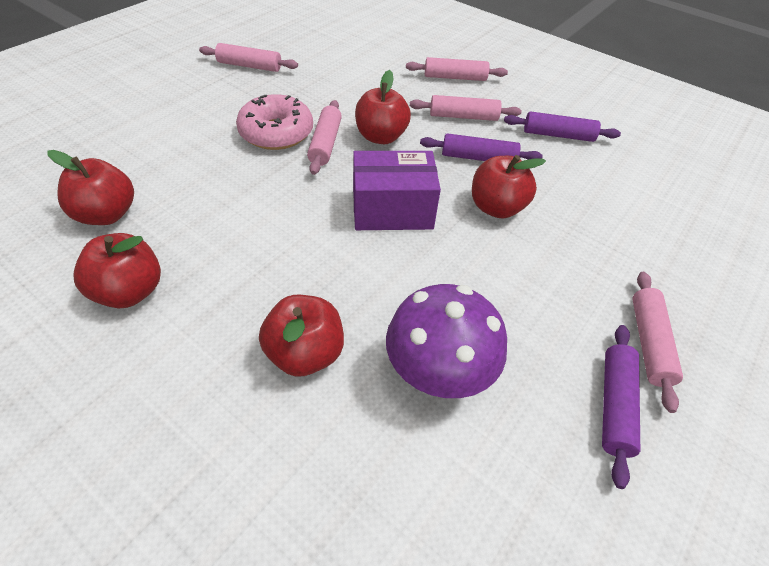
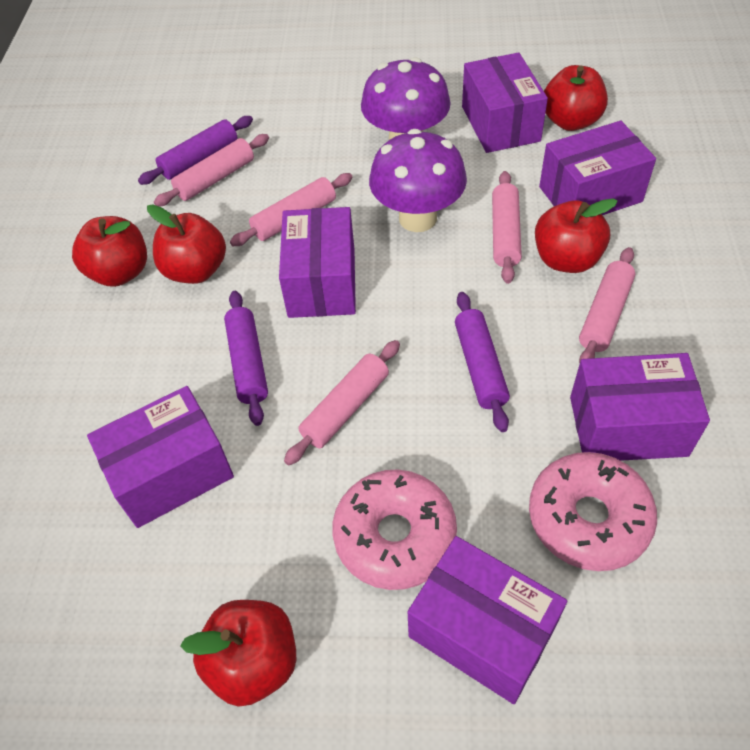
pink donut: 1 -> 2
purple box: 1 -> 6
purple mushroom: 1 -> 2

